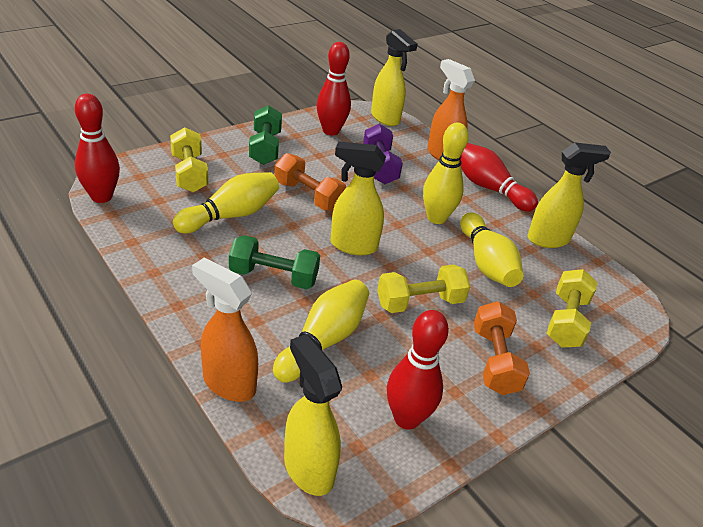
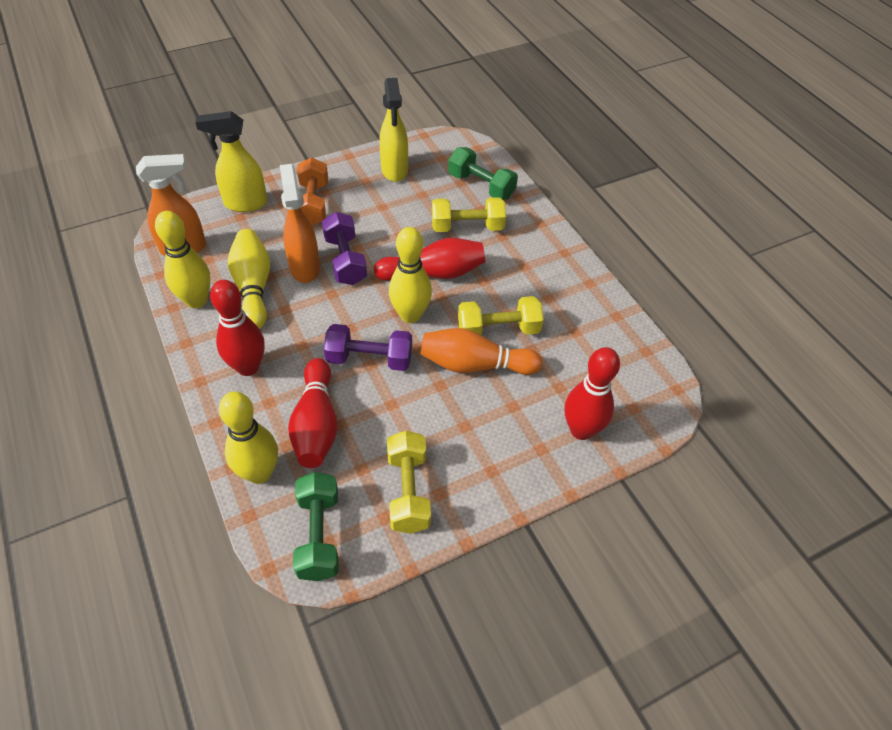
orange bowling pin: 0 -> 1
orange dumbbell: 2 -> 1
purple dumbbell: 1 -> 2
yellow spray bottle: 4 -> 2

